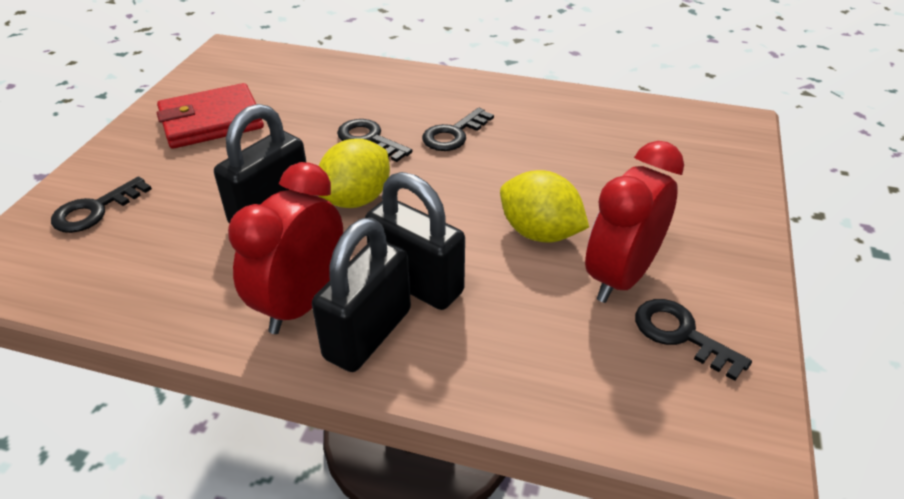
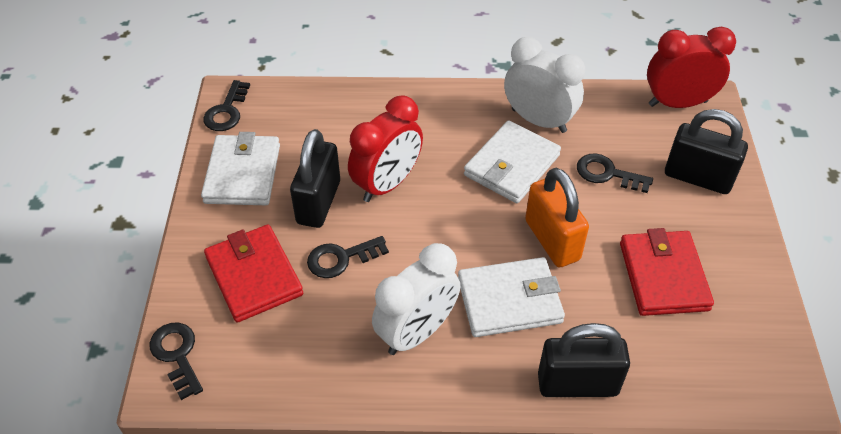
orange padlock: 0 -> 1
red wallet: 1 -> 2
white clock: 0 -> 2
white wallet: 0 -> 3
yellow lemon: 2 -> 0

